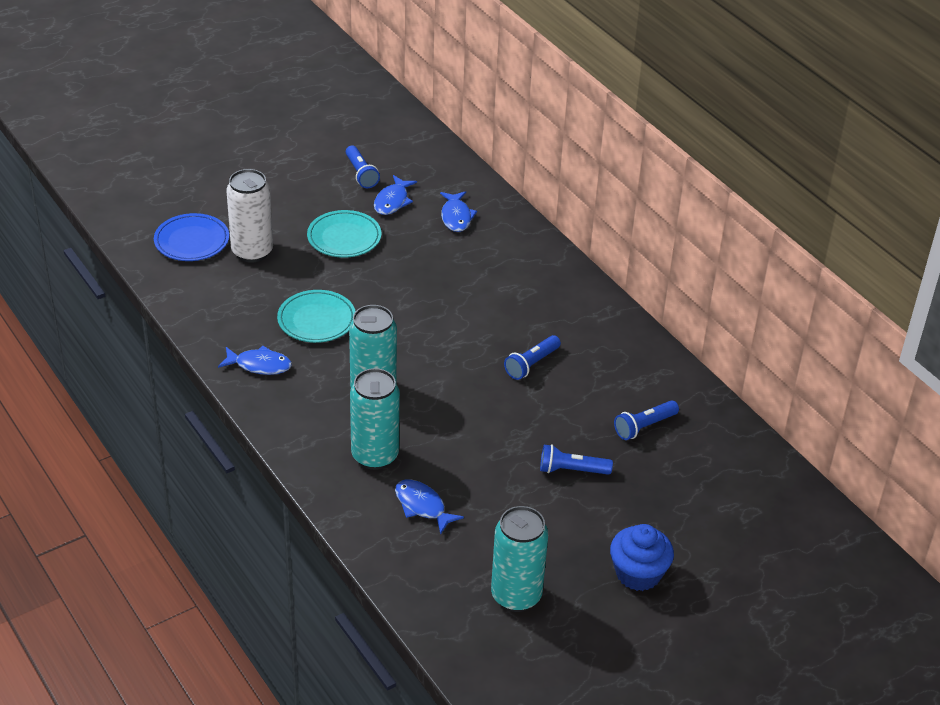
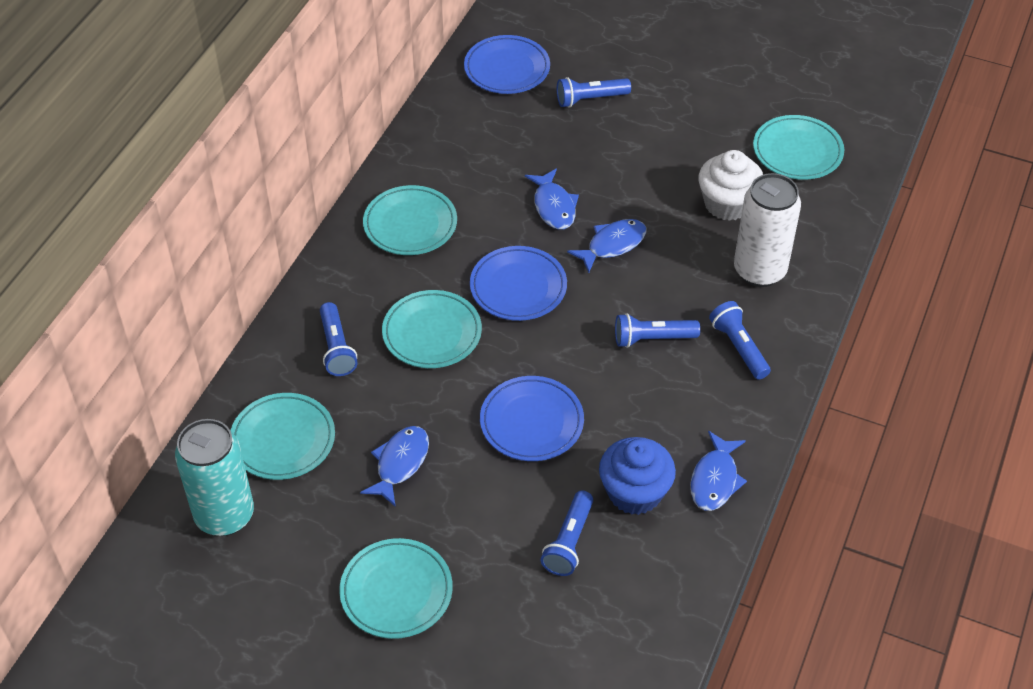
blue flashlight: 4 -> 5
blue plate: 1 -> 3
turquoise can: 3 -> 1
turquoise plate: 2 -> 5
white cupcake: 0 -> 1

